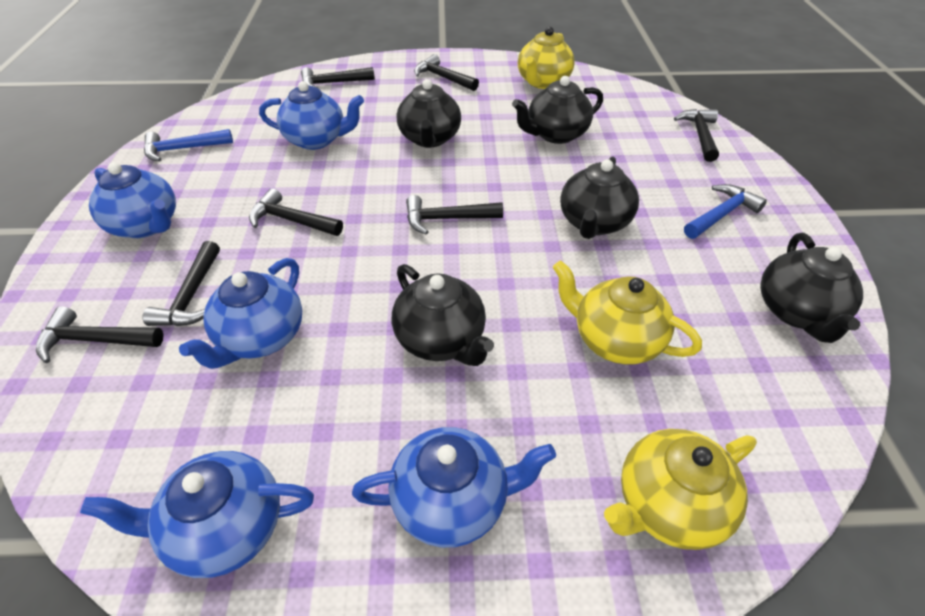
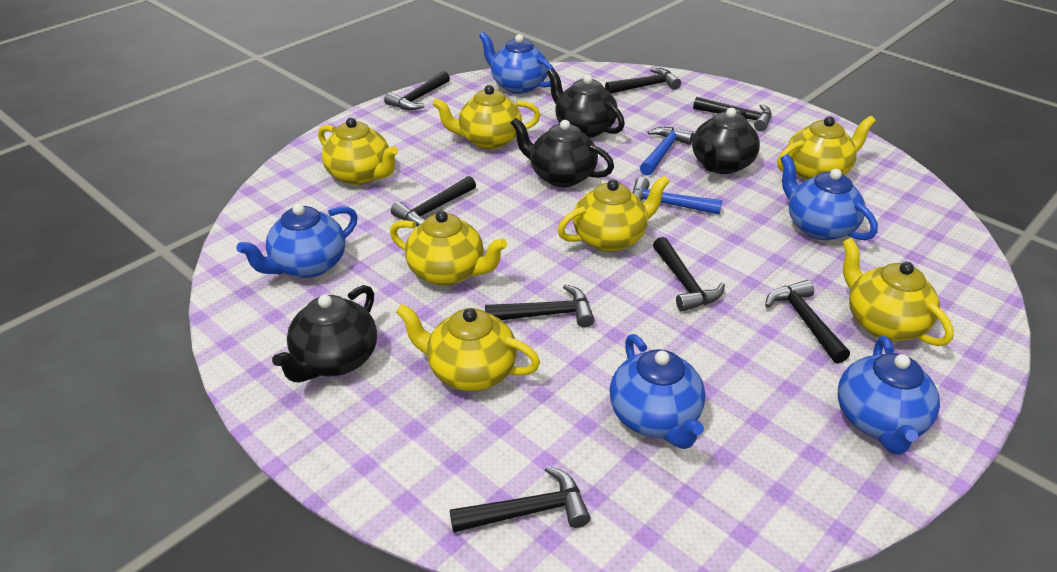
black hammer: 7 -> 8
black teapot: 5 -> 4
yellow teapot: 3 -> 7

